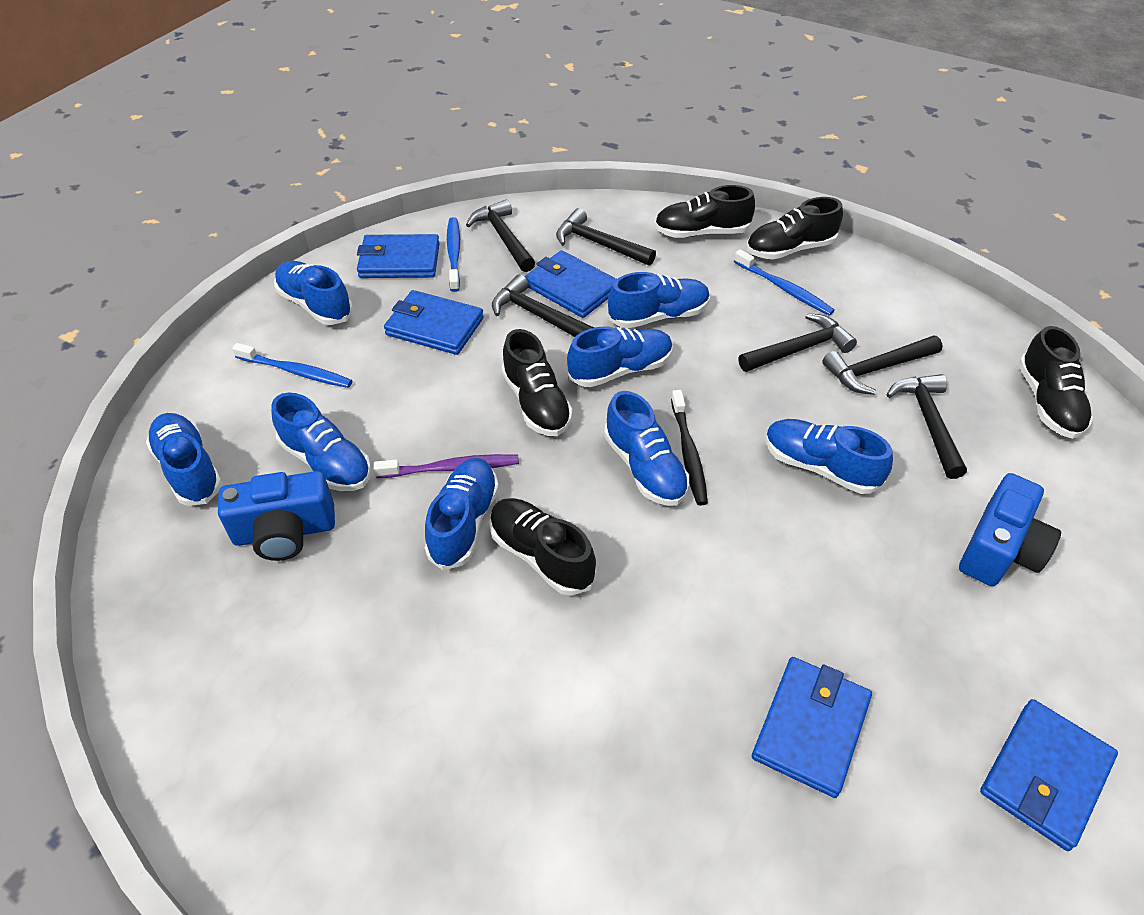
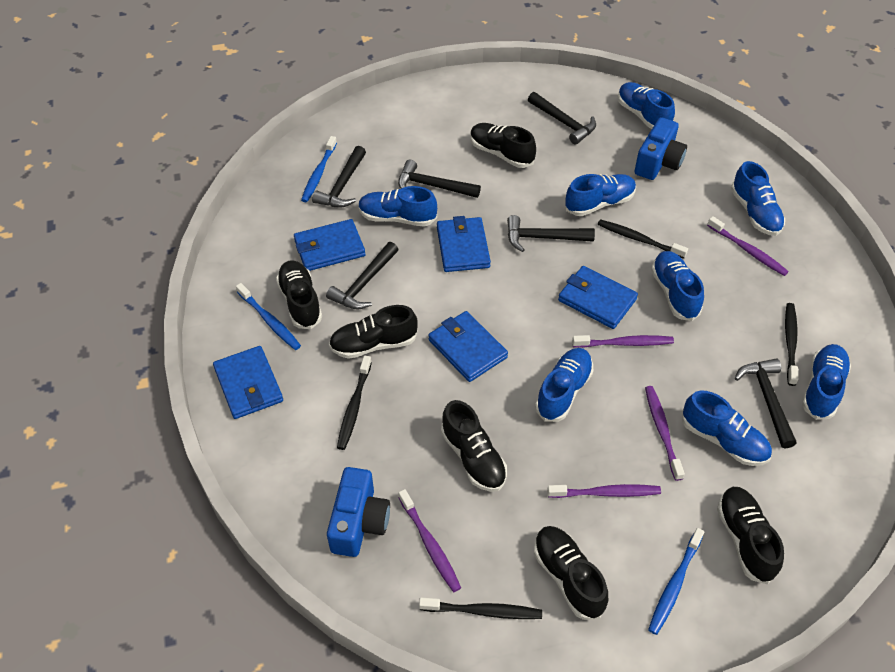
black shoe: 5 -> 6
black toothbrush: 1 -> 4
purple toothbrush: 1 -> 5

